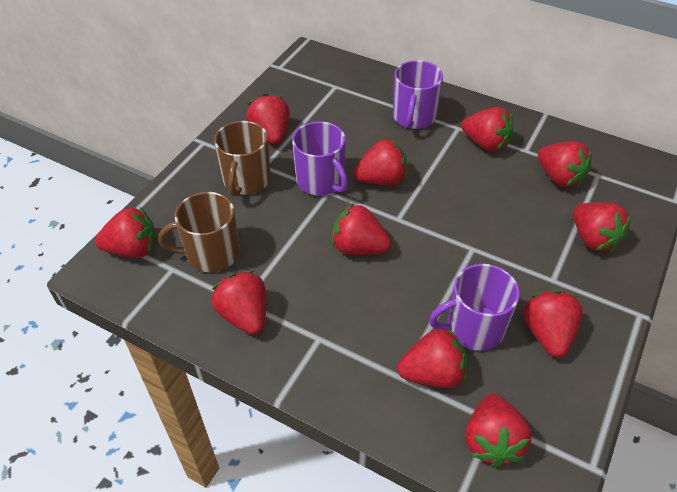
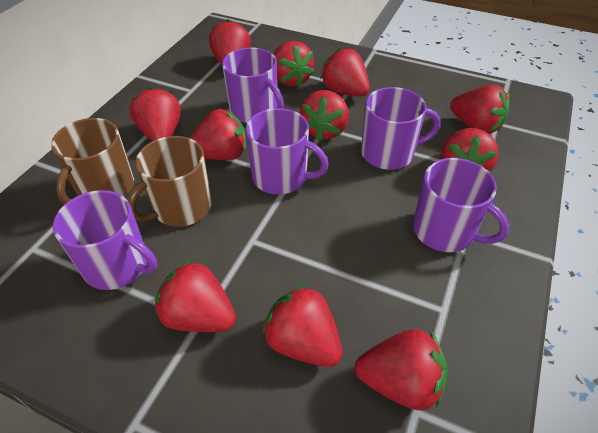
purple mug: 3 -> 5

